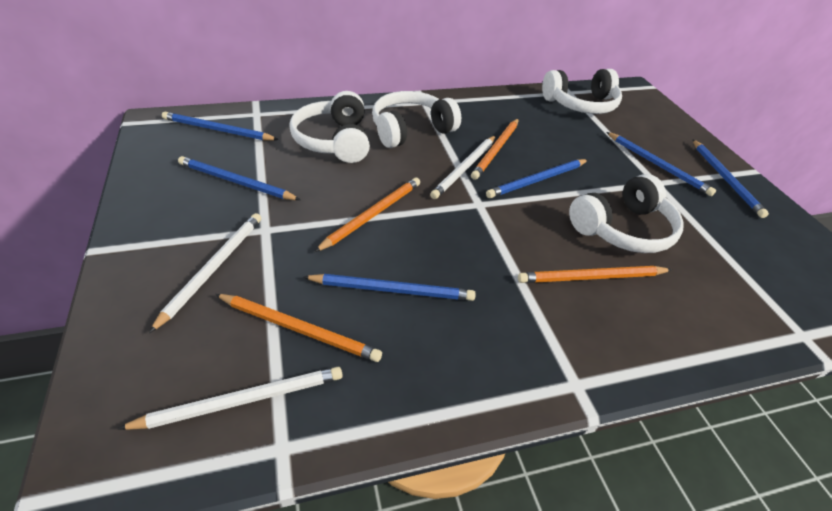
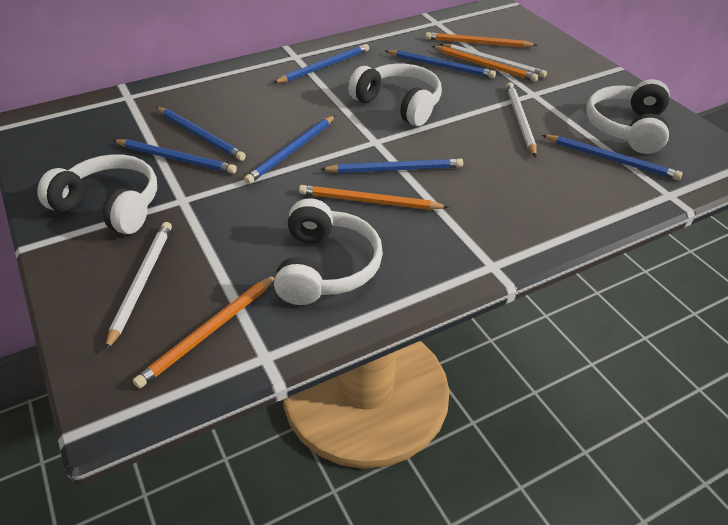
blue pencil: 6 -> 7

